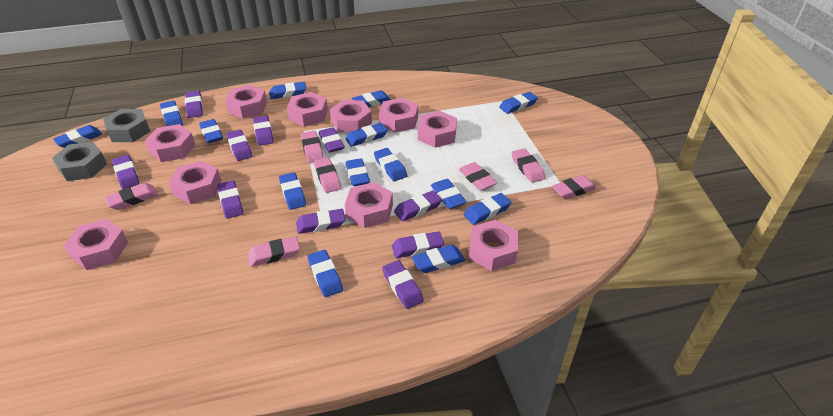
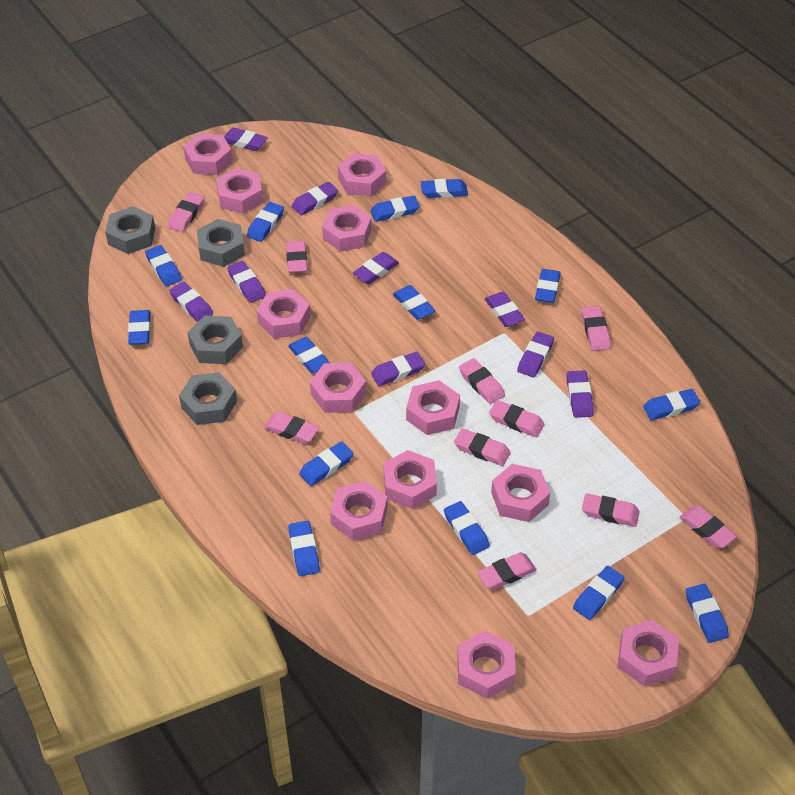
grey nut: 2 -> 4
pink eraser: 7 -> 10
pink nut: 10 -> 12
purple eraser: 10 -> 9

